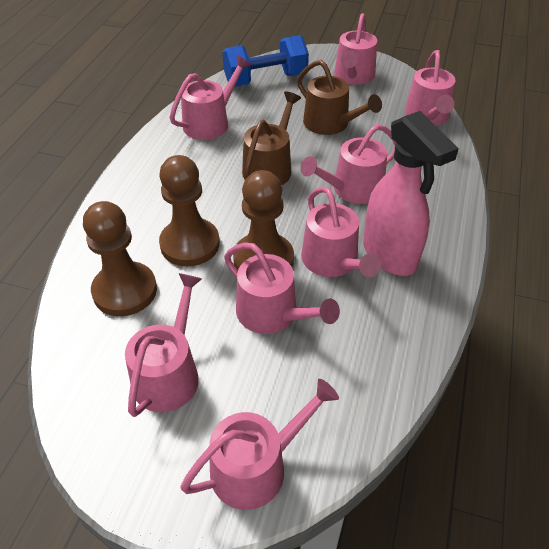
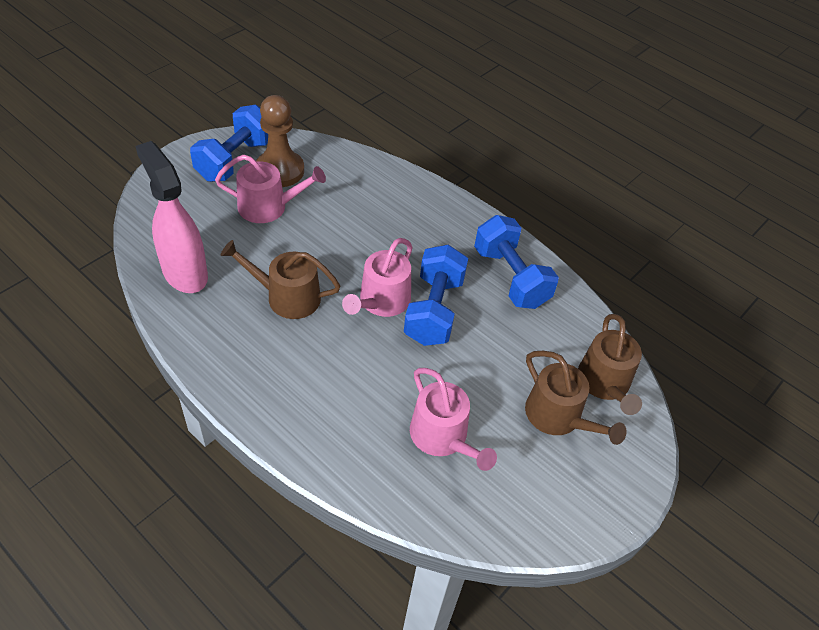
blue dumbbell: 1 -> 3
brown pawn: 3 -> 1
brown watering can: 2 -> 3
pink watering can: 8 -> 3

